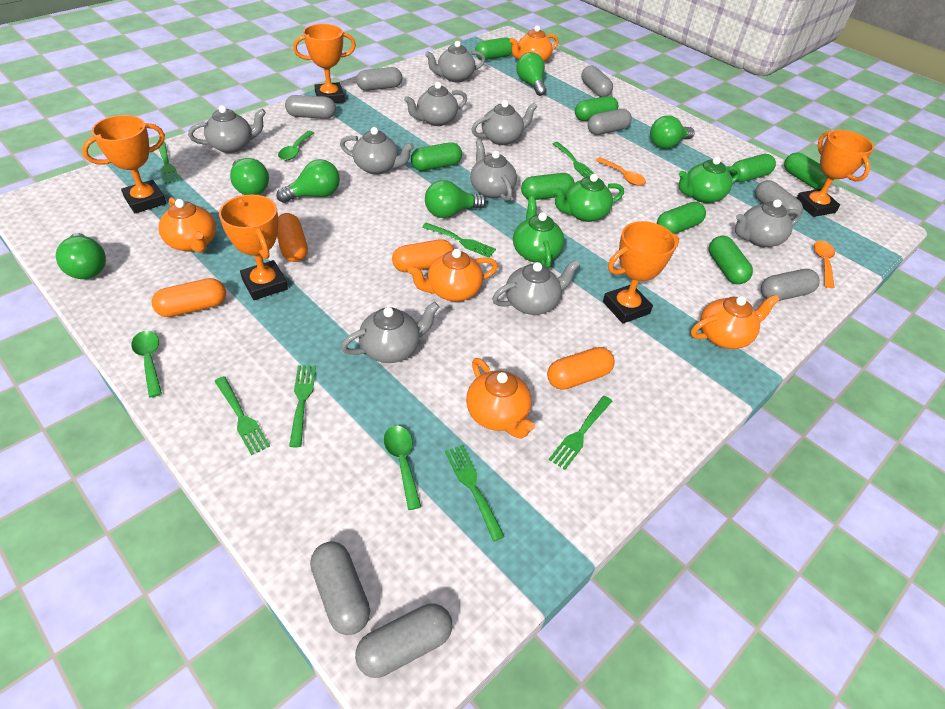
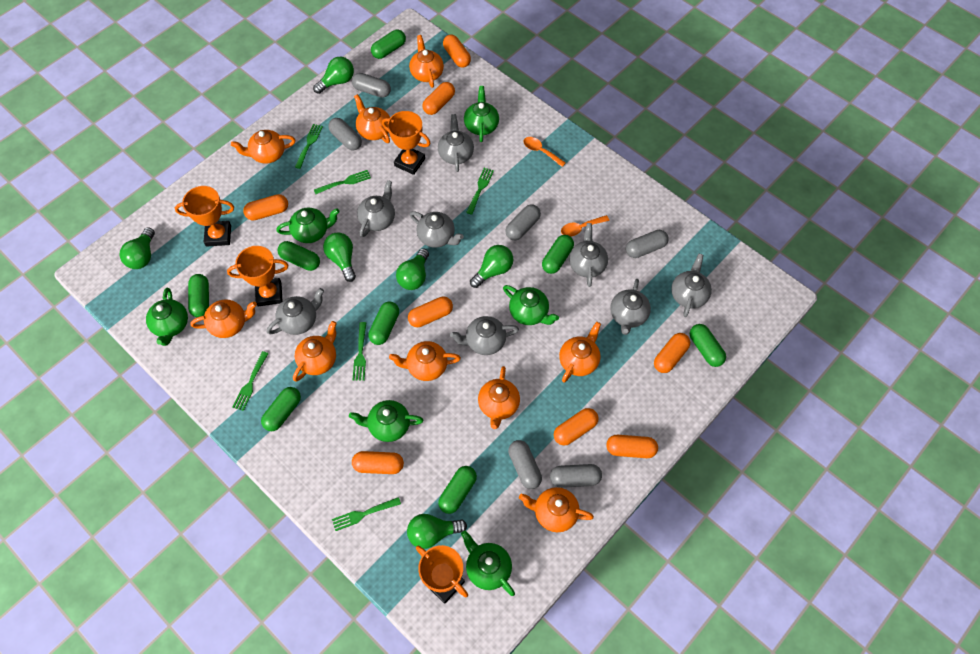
green fork: 7 -> 6
green spoon: 3 -> 0
green teapot: 3 -> 6
grey capsule: 8 -> 6
grey teapot: 9 -> 8
orange capsule: 4 -> 8
orange teapot: 5 -> 9
orange trophy: 5 -> 4

